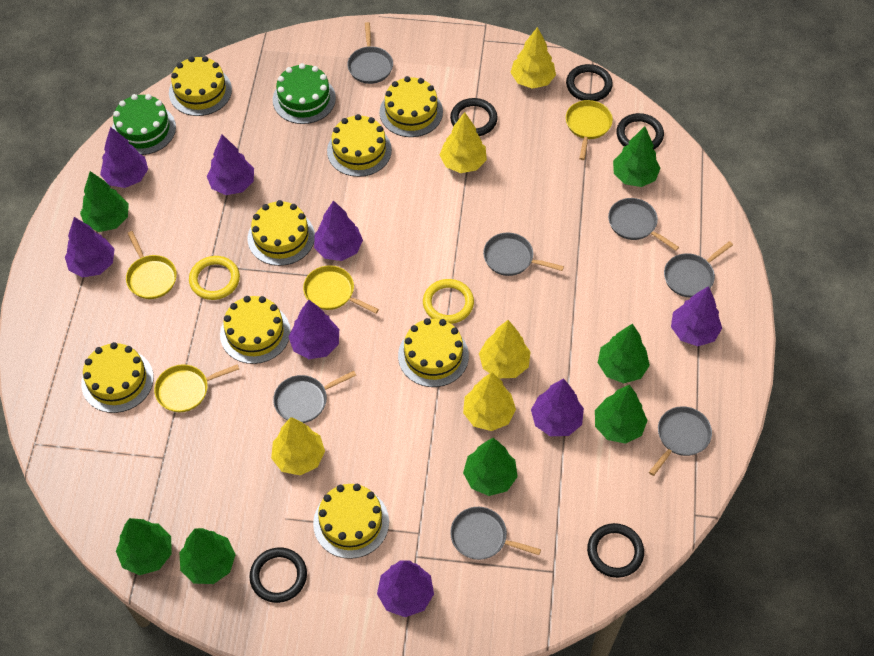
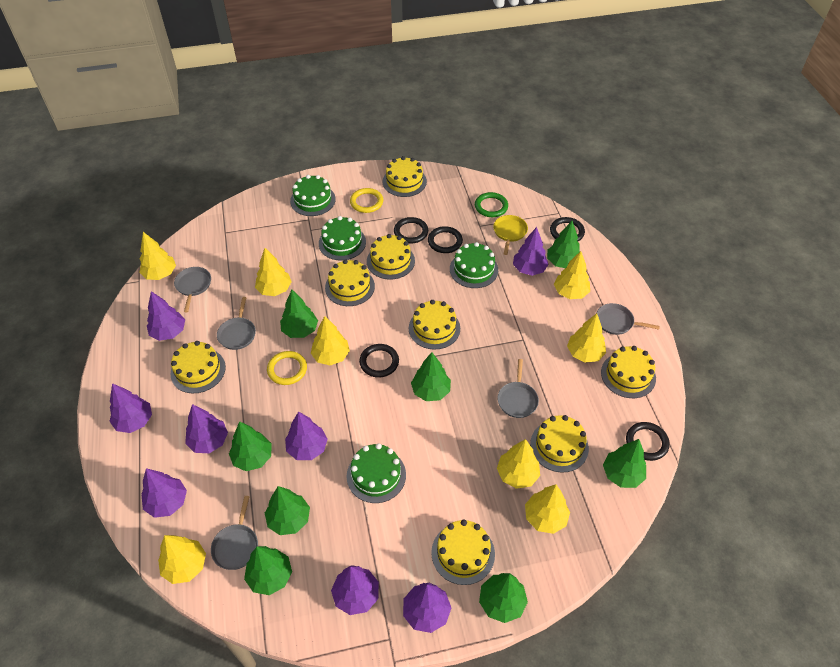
green cake: 2 -> 4
green ring: 0 -> 1
green tree: 7 -> 8
grey pan: 7 -> 5
yellow pan: 4 -> 1
yellow tree: 5 -> 8

